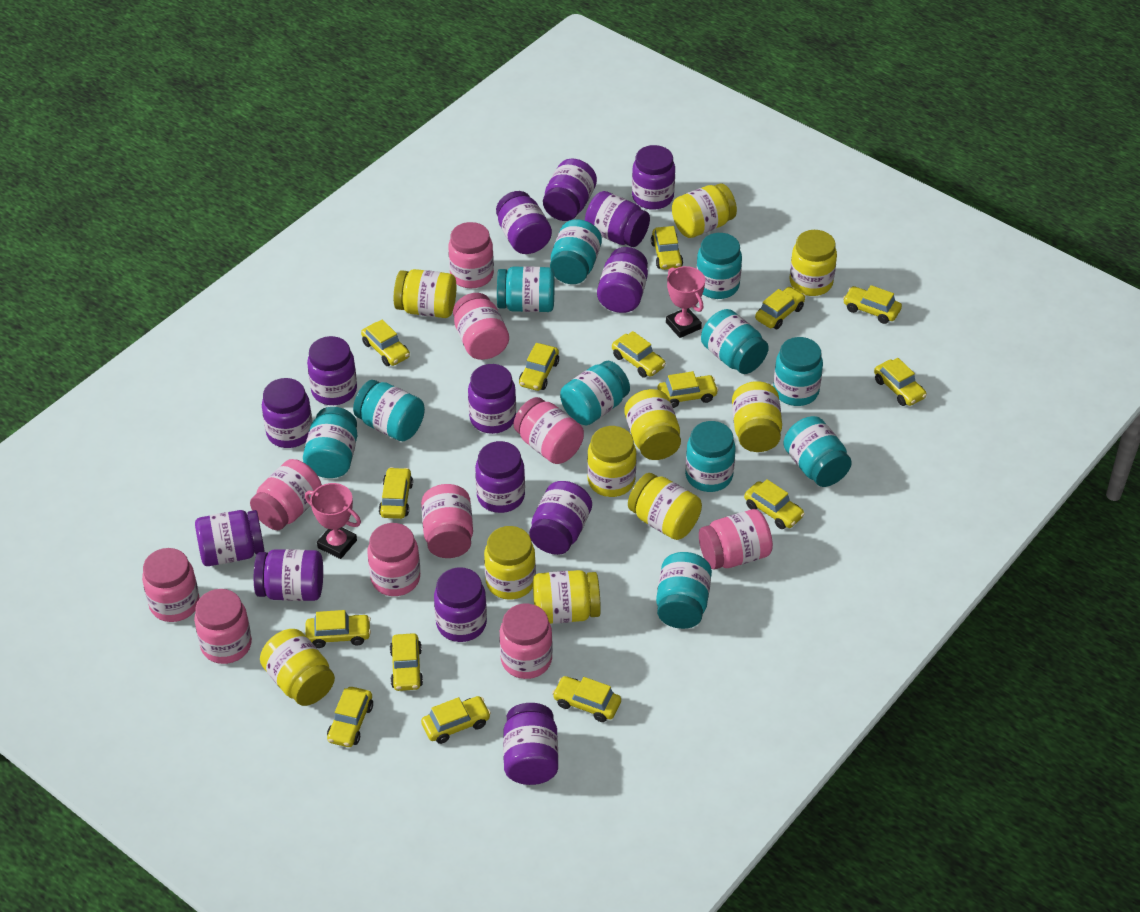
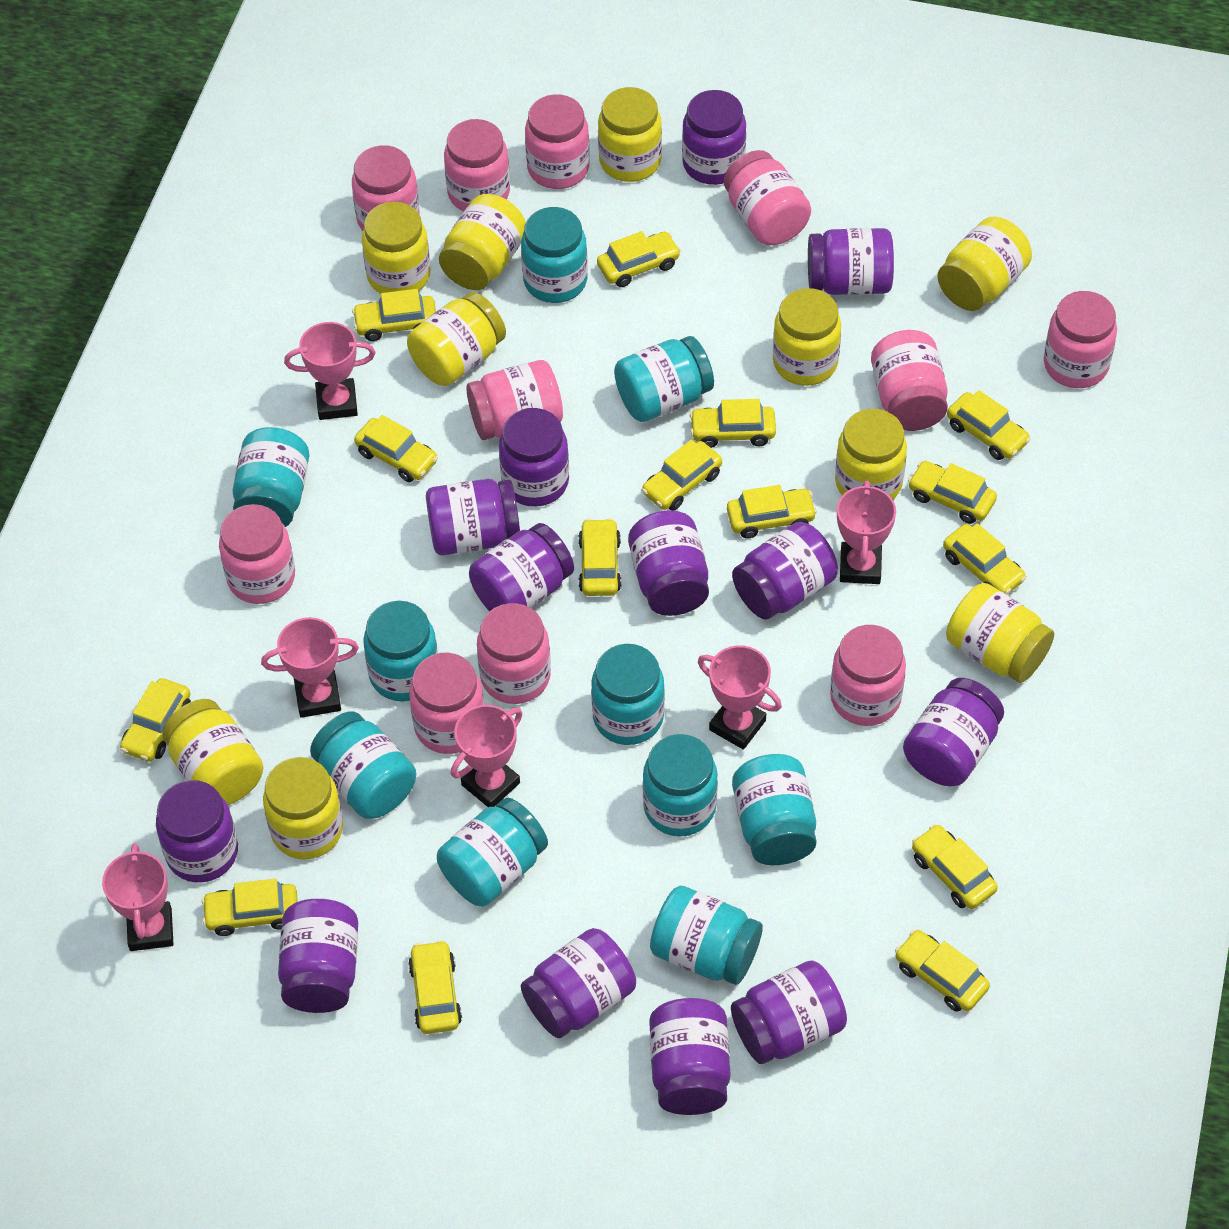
pink jar: 10 -> 11
pink trophy: 2 -> 6
purple jar: 14 -> 13
turquoise jar: 11 -> 10

